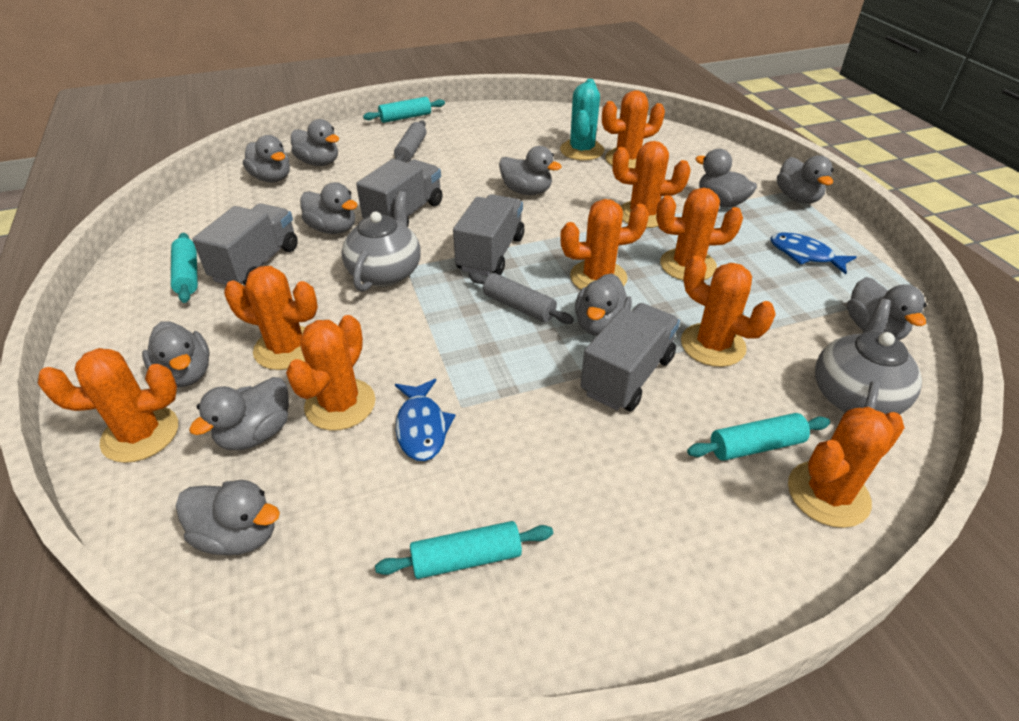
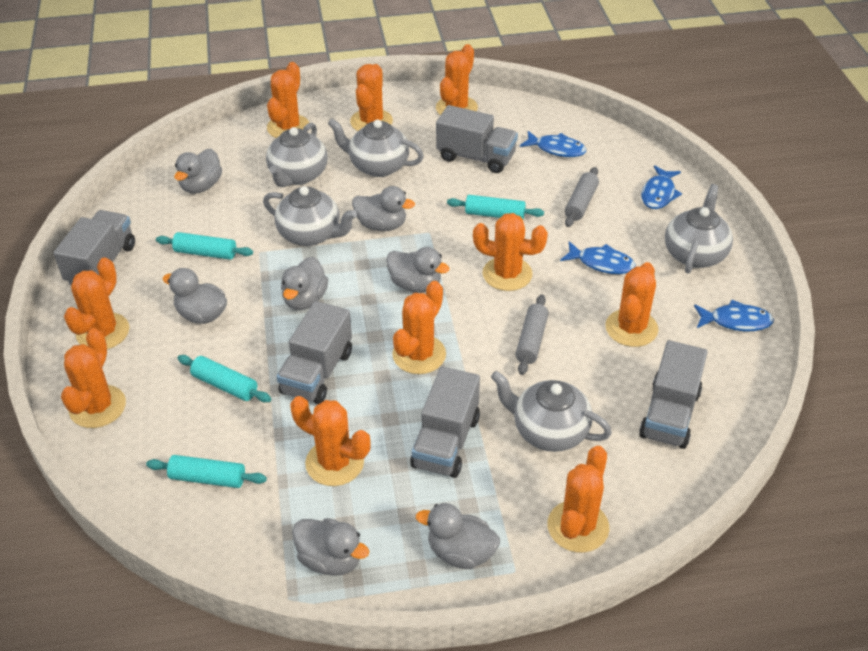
blue fish: 2 -> 4
grey duck: 11 -> 7
grey teapot: 2 -> 5
grey truck: 4 -> 5
orange cactus: 9 -> 10
turquoise cactus: 1 -> 0

